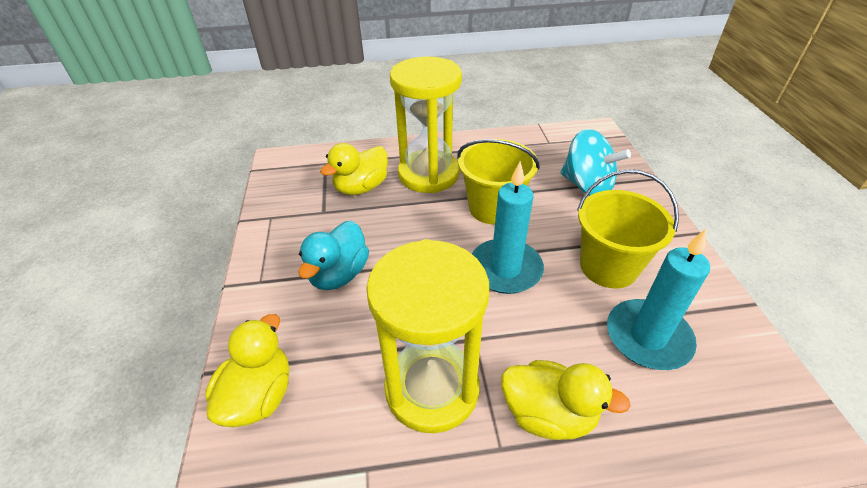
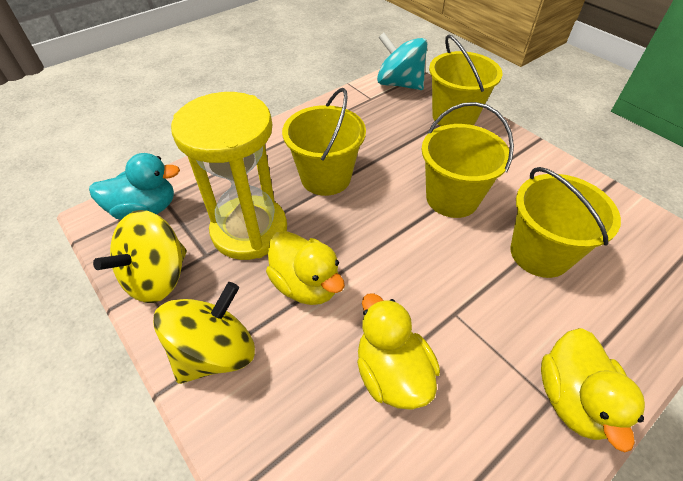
turquoise candle: 2 -> 0
yellow bucket: 2 -> 4
yellow hourglass: 2 -> 1
yellow spinning top: 0 -> 2

